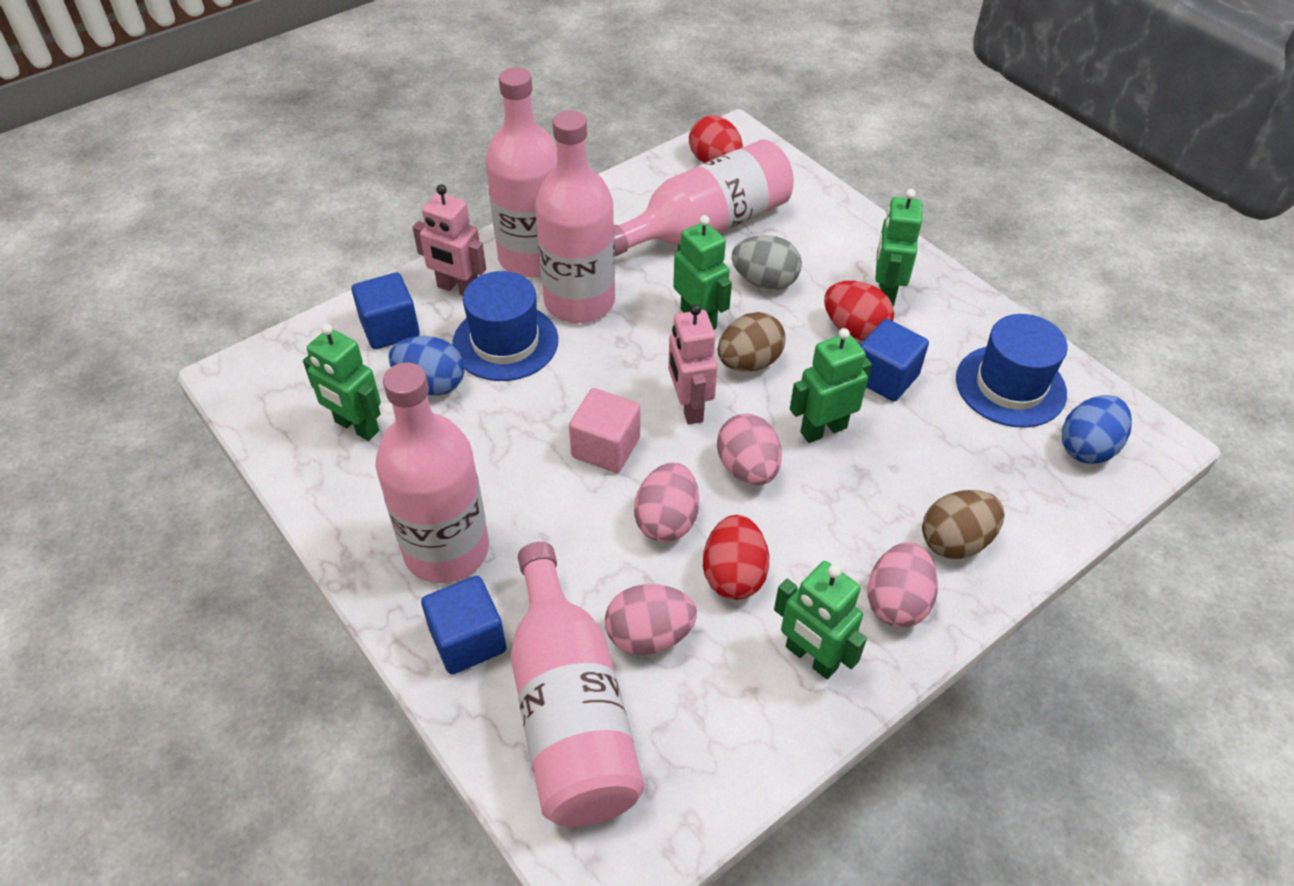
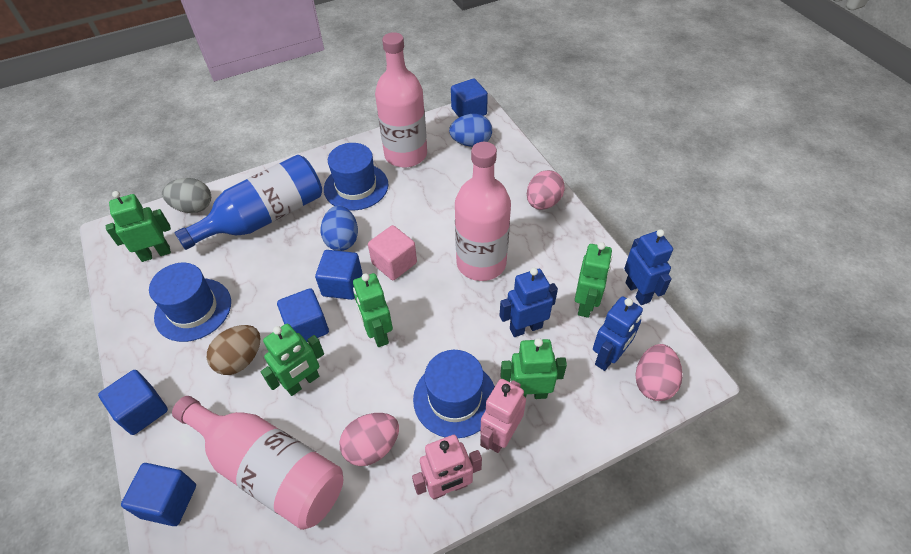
blue bottle: 0 -> 1
blue cube: 3 -> 5
blue hat: 2 -> 3
blue robot: 0 -> 3
brown egg: 2 -> 1
pink bottle: 5 -> 3
pink egg: 4 -> 3
red egg: 3 -> 0

